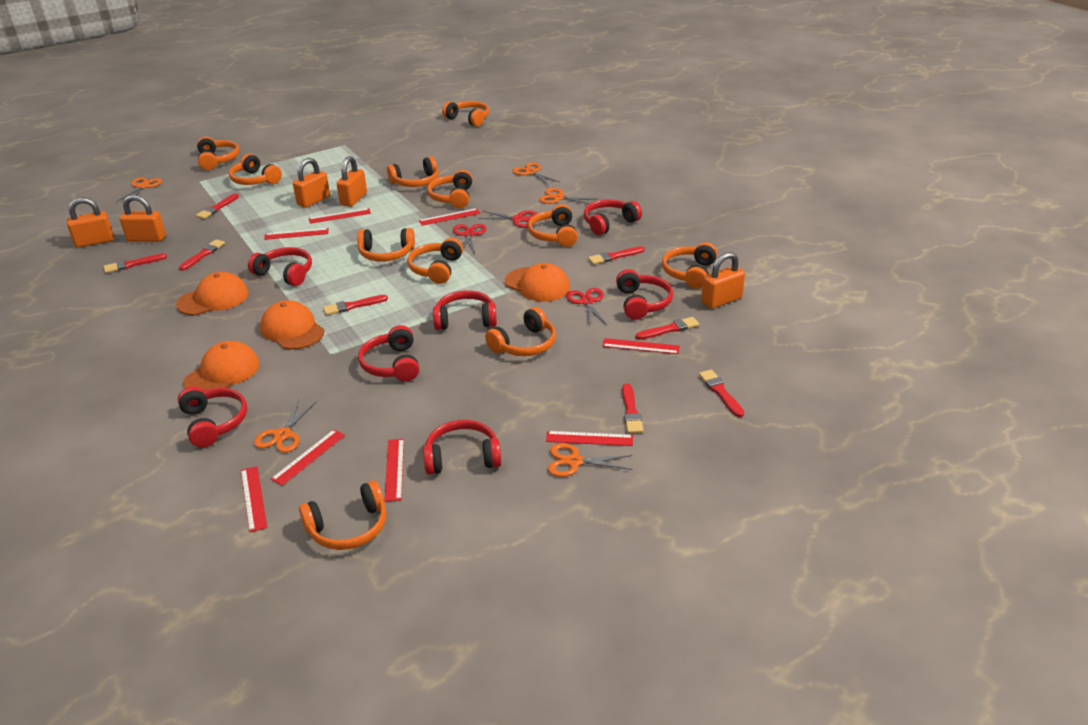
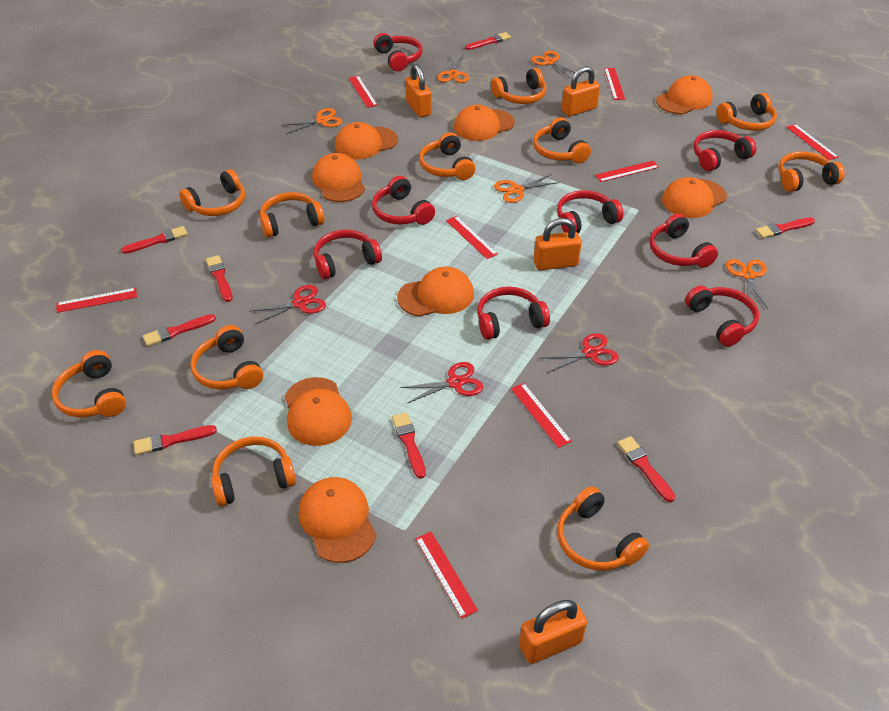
orange cap: 4 -> 8
orange padlock: 5 -> 4
red headphones: 7 -> 8

